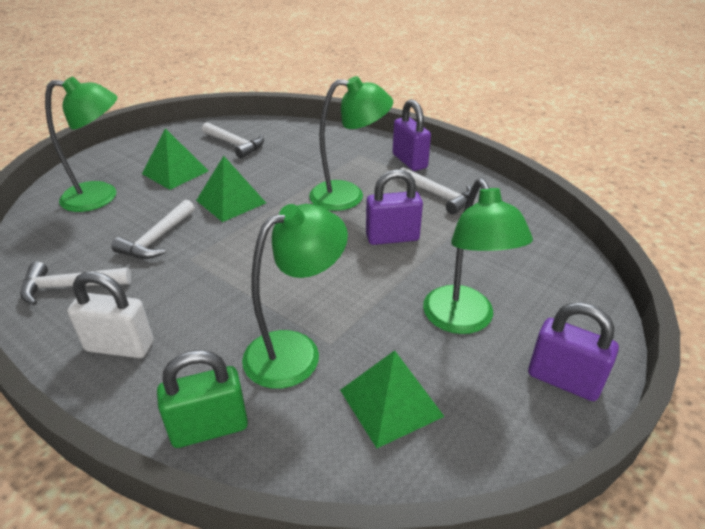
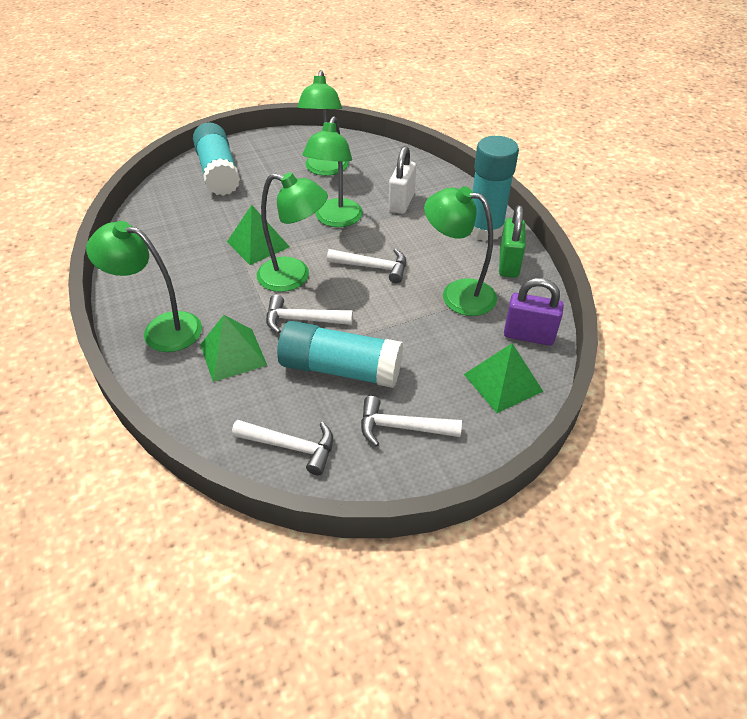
green lamp: 4 -> 5
purple padlock: 3 -> 1
turquoise glue stick: 0 -> 3

